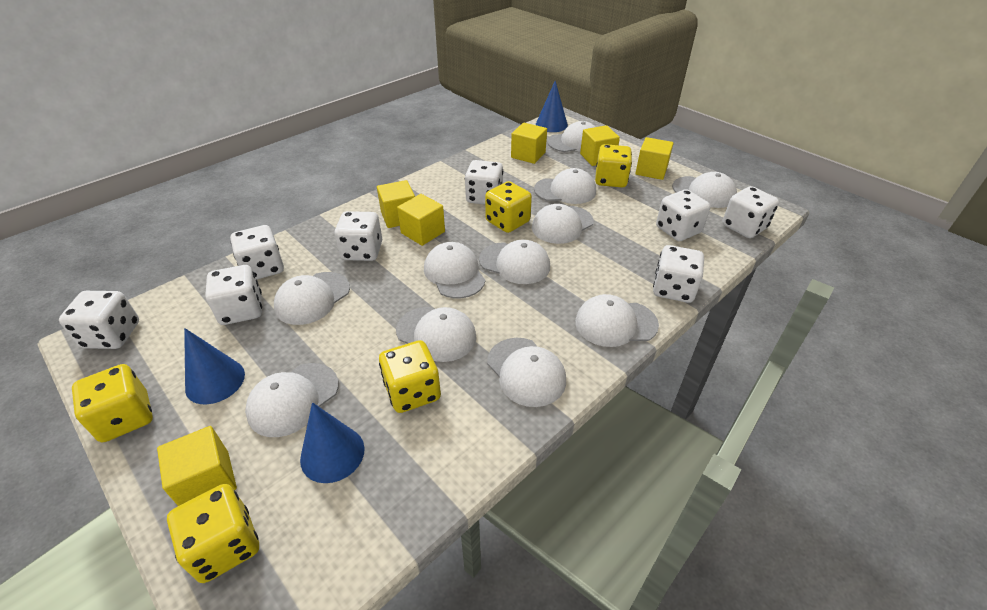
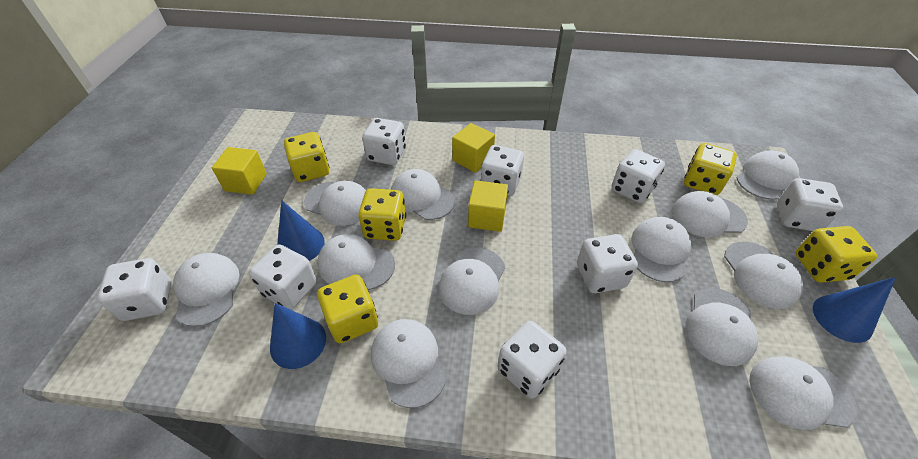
white cap: 11 -> 12
yellow cube: 6 -> 3

